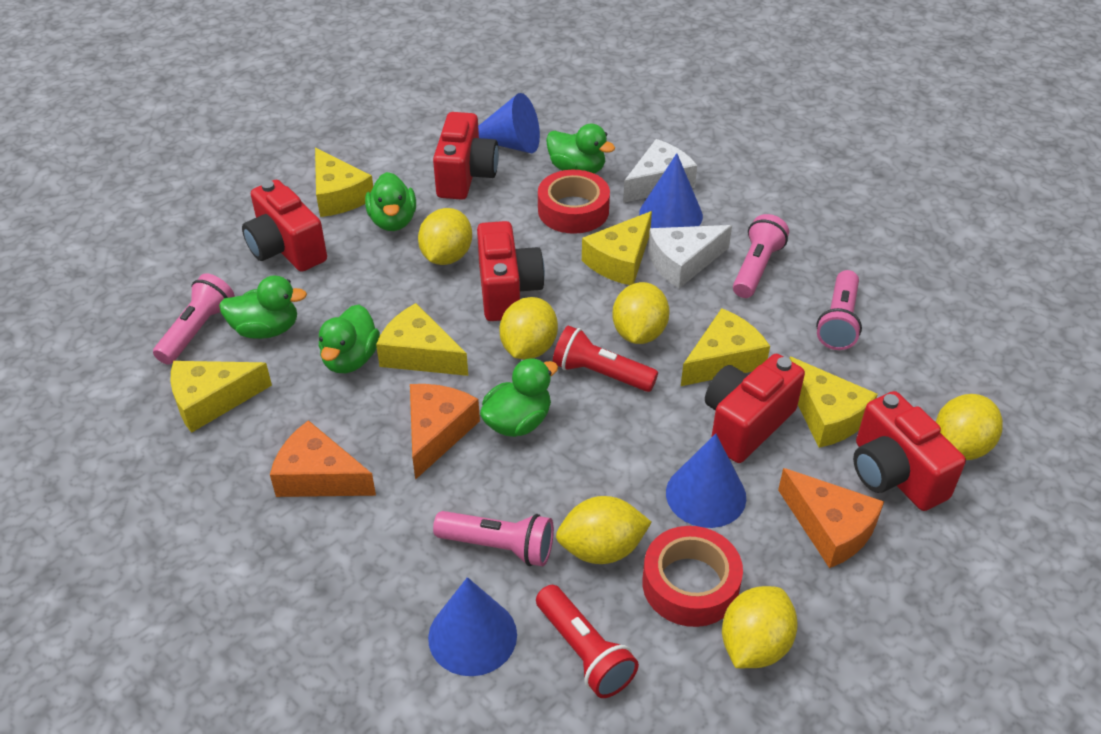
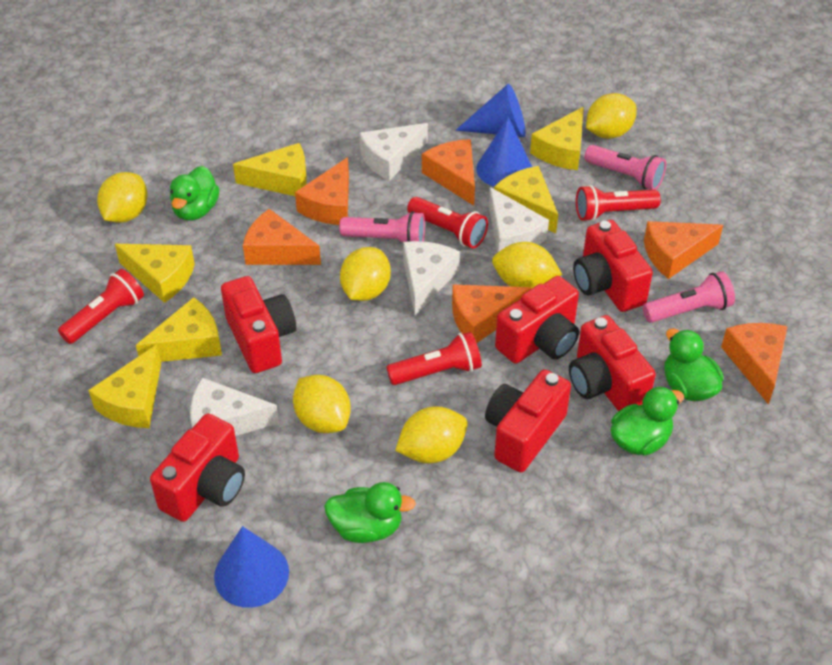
blue cone: 4 -> 3
green duck: 5 -> 4
orange cheese: 3 -> 6
pink flashlight: 4 -> 3
red camera: 5 -> 6
red flashlight: 2 -> 4
red tape: 2 -> 0
white cheese: 2 -> 4

